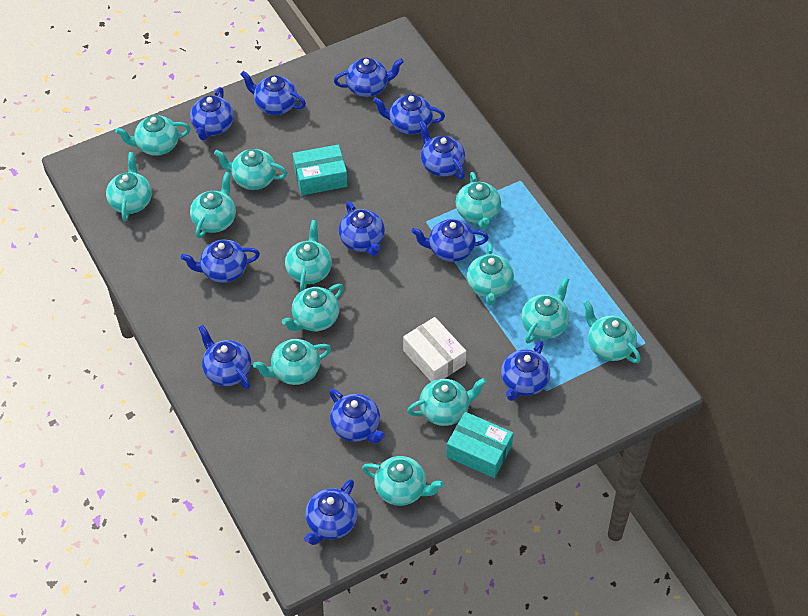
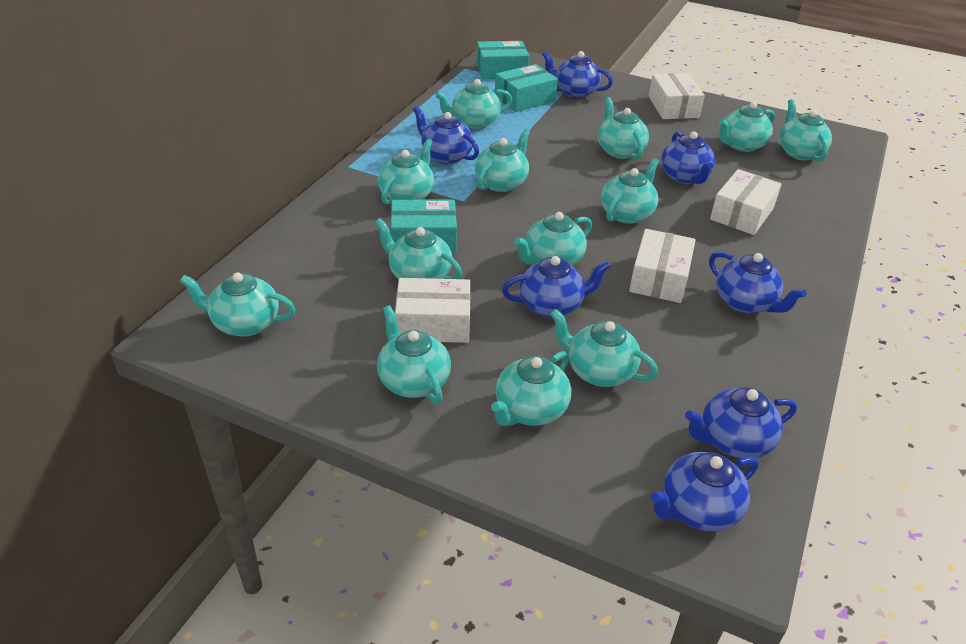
blue teapot: 12 -> 7
turquoise box: 2 -> 3
white box: 1 -> 4

